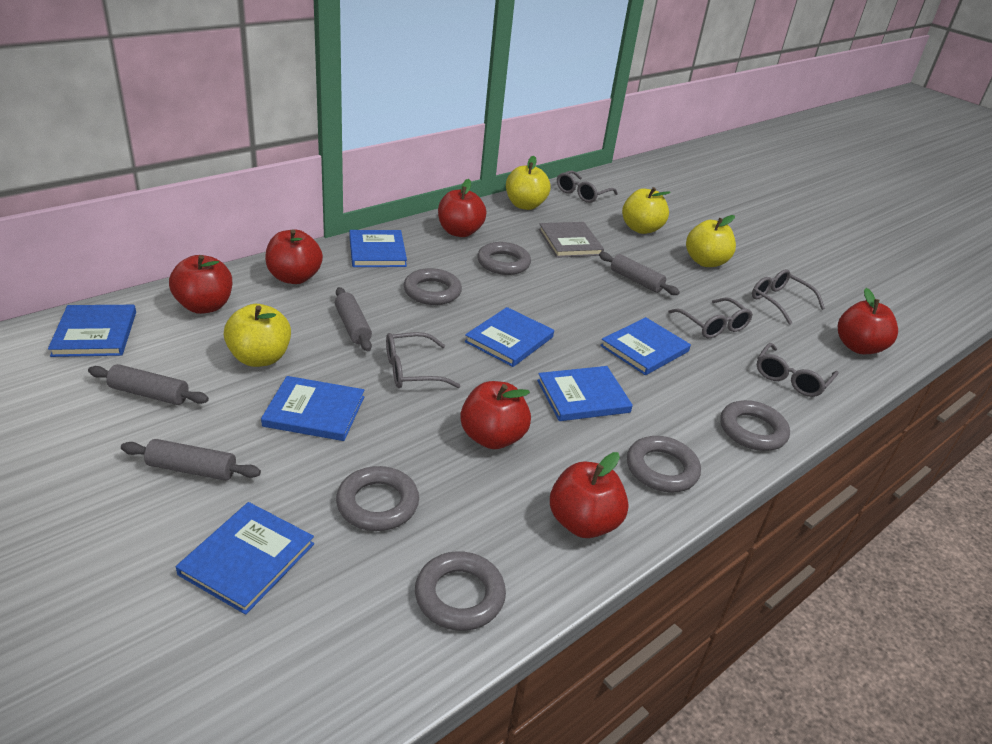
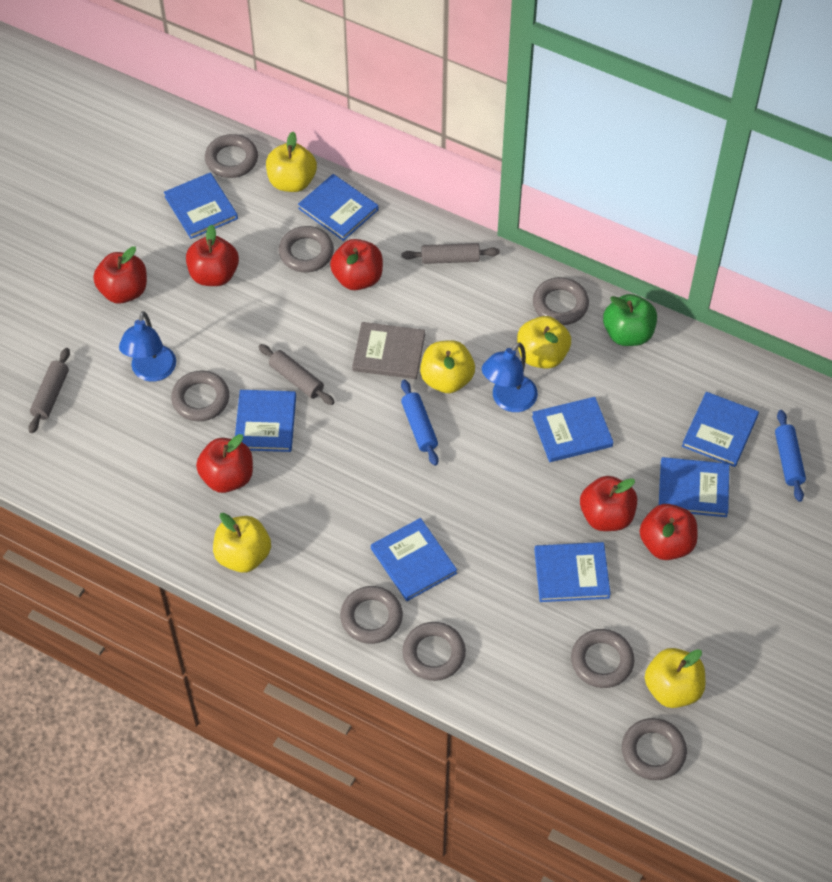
blue book: 7 -> 8
blue lamp: 0 -> 2
blue rolling pin: 0 -> 2
green apple: 0 -> 1
grey glasses: 5 -> 0
grey ring: 6 -> 8
grey rolling pin: 4 -> 3
yellow apple: 4 -> 5

